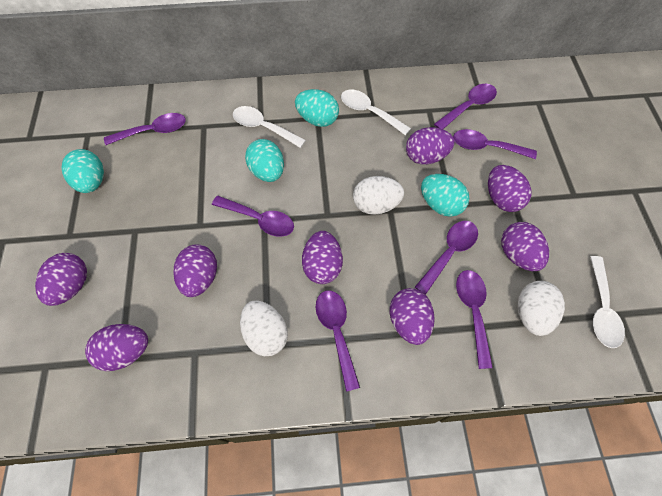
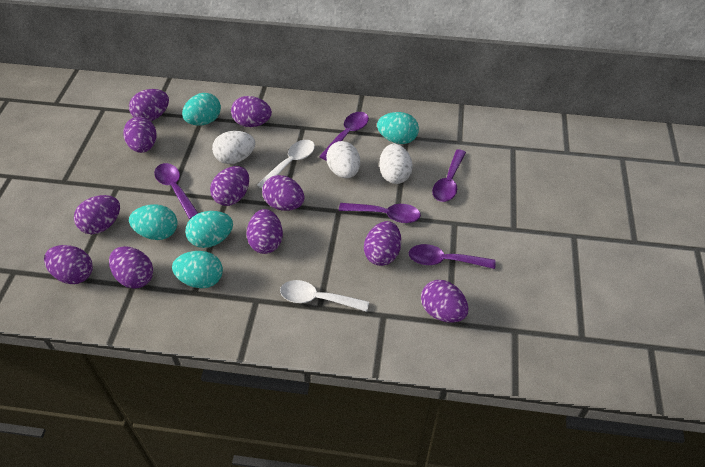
purple egg: 8 -> 11
purple spoon: 7 -> 5
turquoise egg: 4 -> 5
white spoon: 3 -> 2

